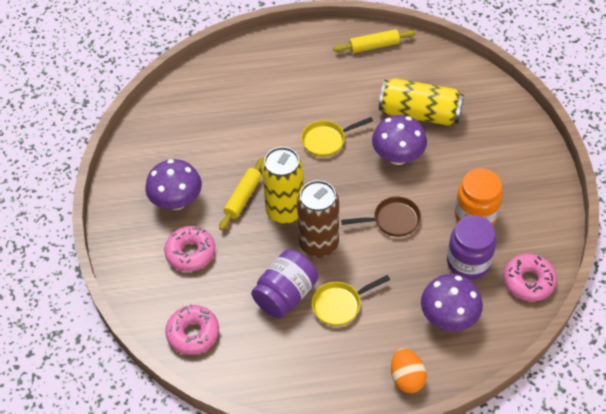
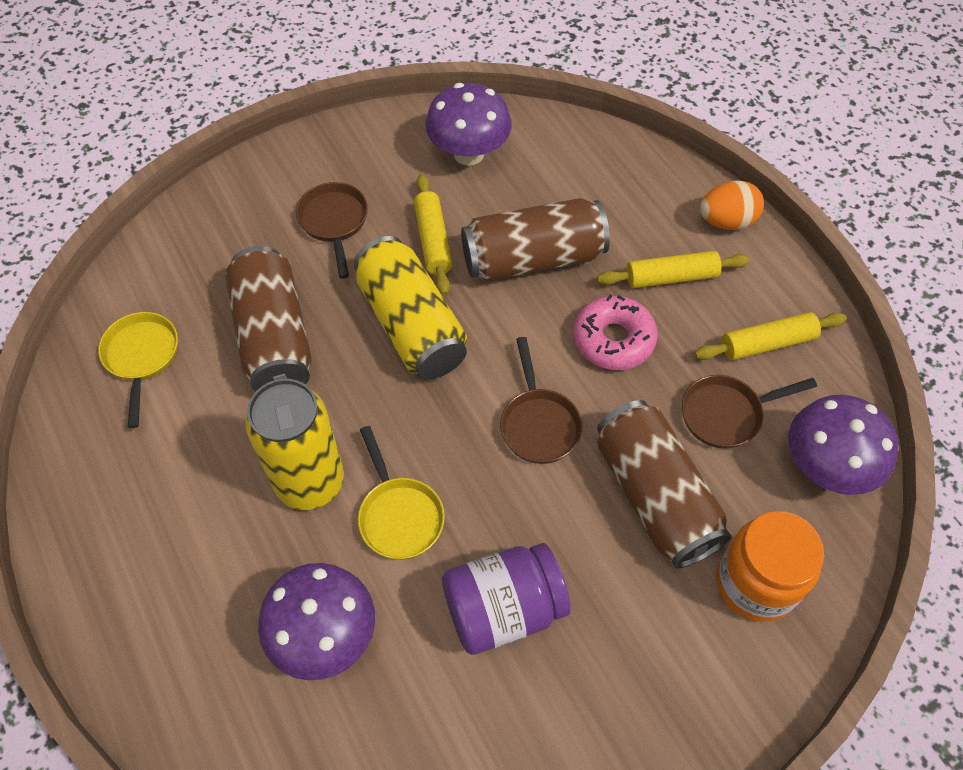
brown can: 1 -> 3
brown pan: 1 -> 3
pink donut: 3 -> 1
purple jar: 2 -> 1
yellow rolling pin: 2 -> 3

